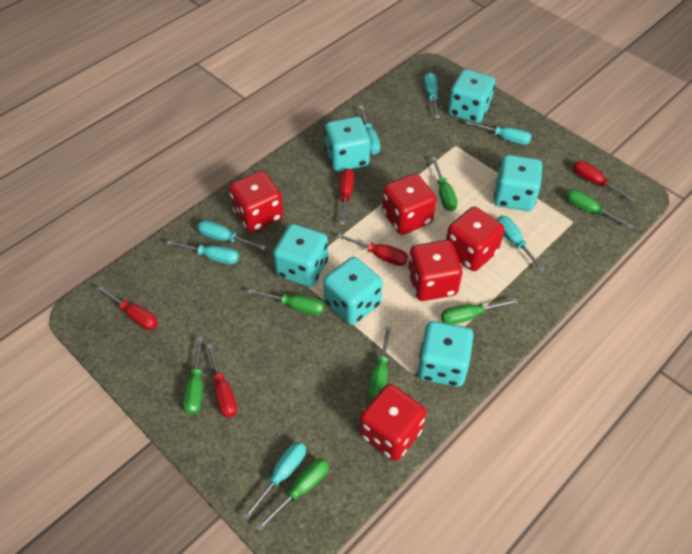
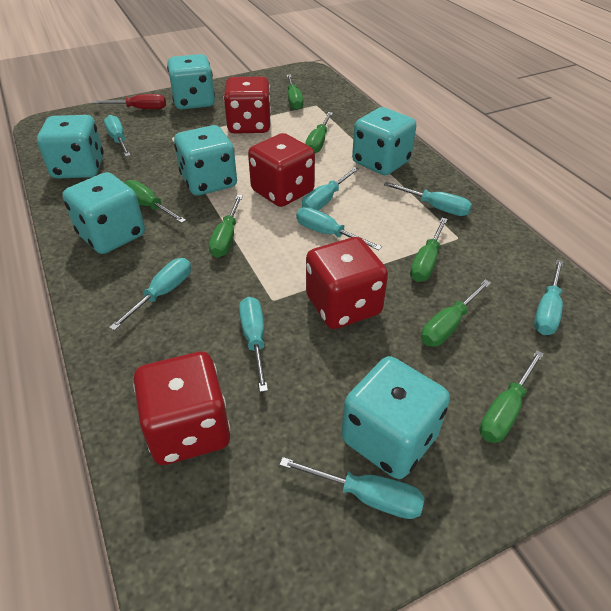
red dice: 5 -> 4
red screwdriver: 5 -> 1
turquoise screwdriver: 7 -> 8

